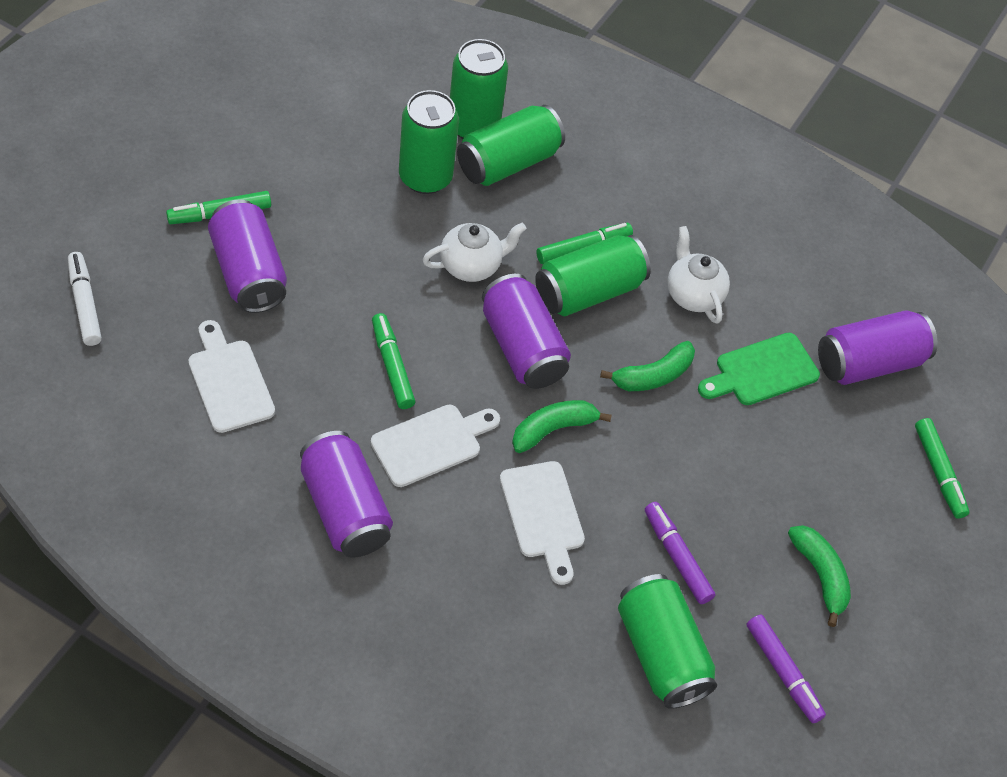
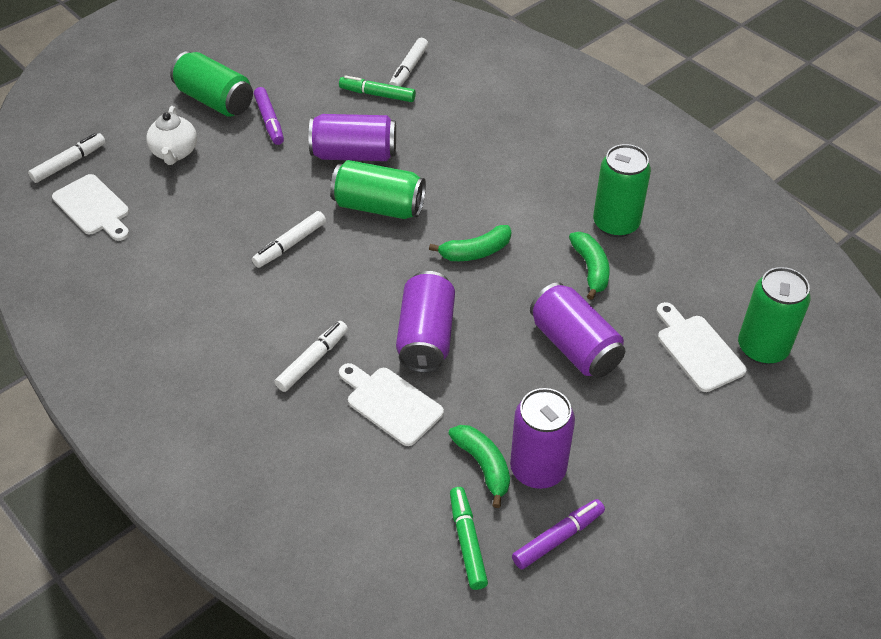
green can: 5 -> 4
green cutting board: 1 -> 0
green marker: 4 -> 2
white marker: 1 -> 4
white teapot: 2 -> 1

